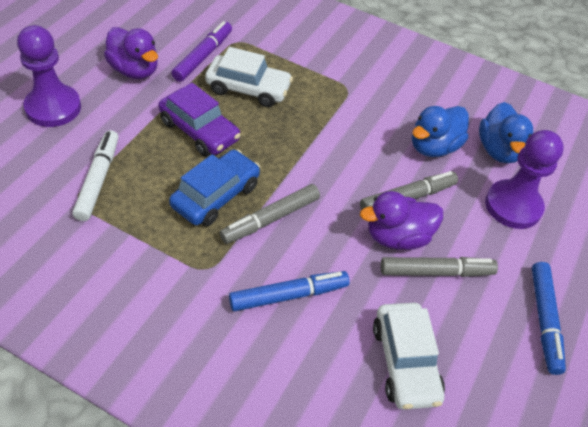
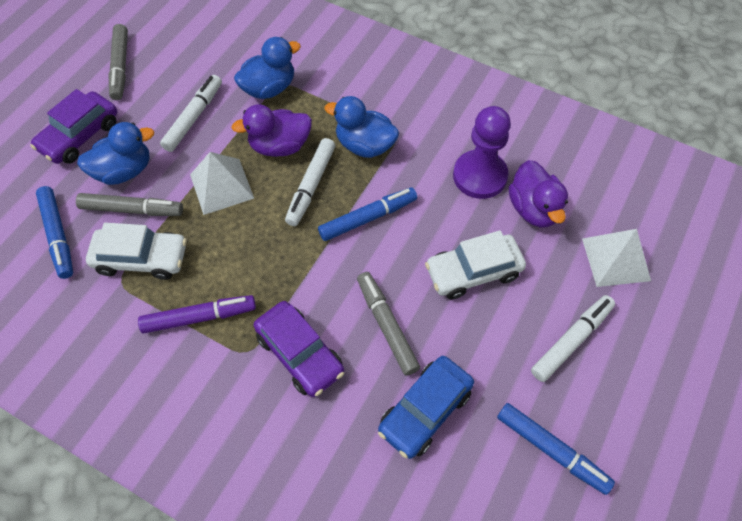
blue duck: 2 -> 3
blue marker: 2 -> 3
purple car: 1 -> 2
purple pawn: 2 -> 1
white marker: 1 -> 3
white pyramid: 0 -> 2

